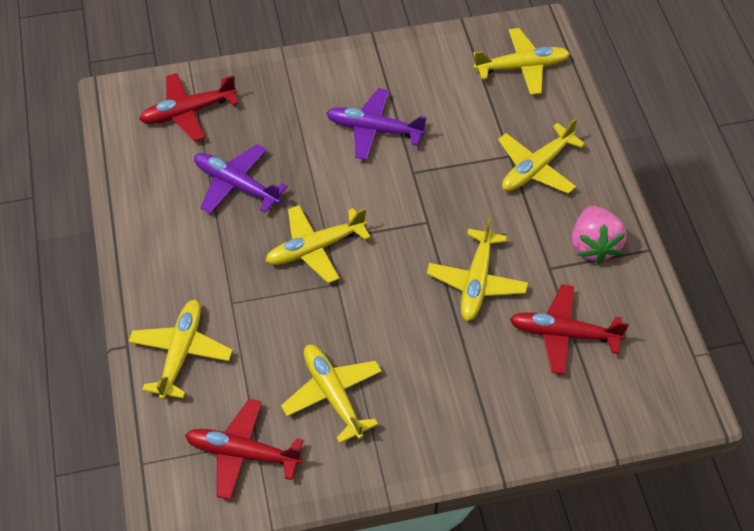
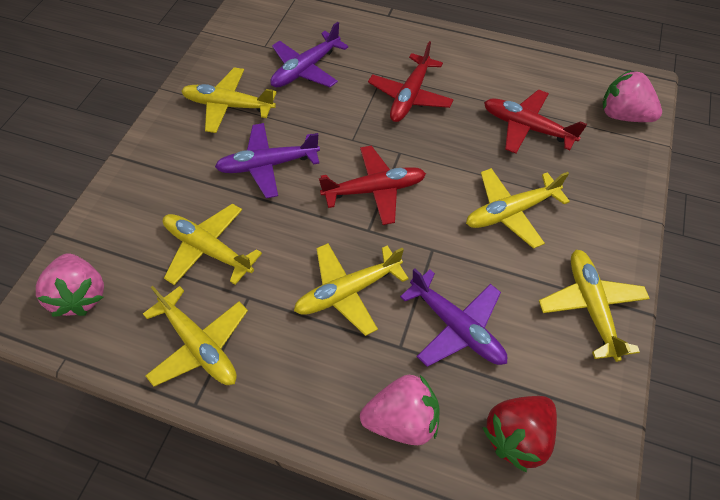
pink strawberry: 1 -> 3
purple plane: 2 -> 3
red strawberry: 0 -> 1

